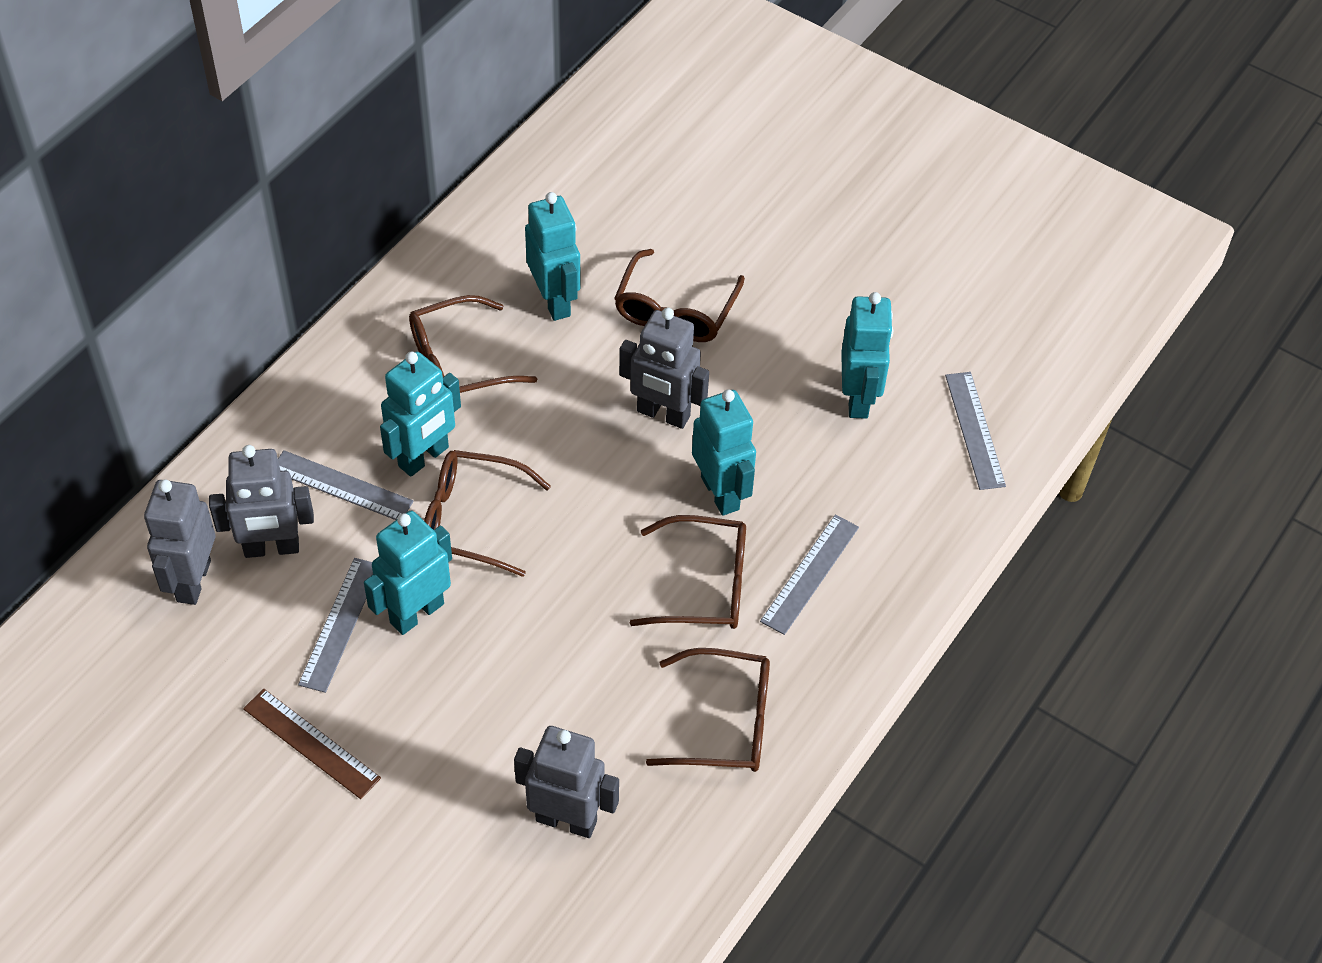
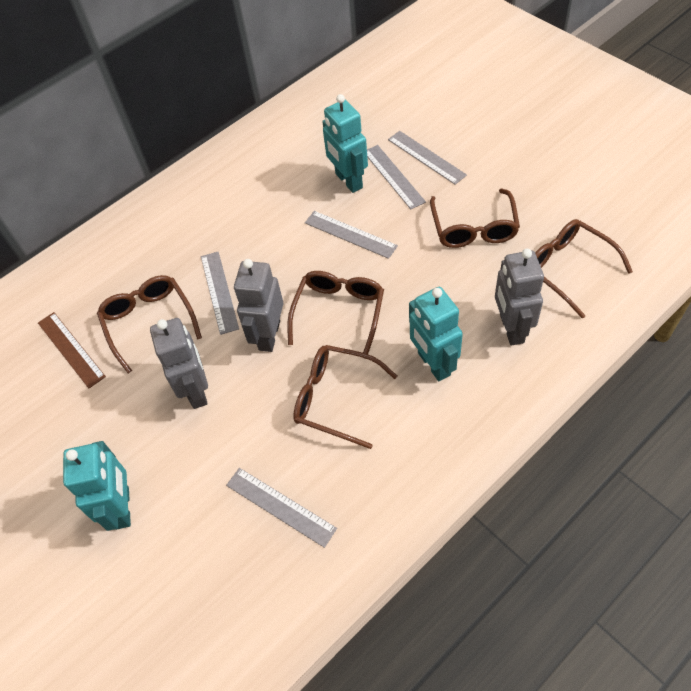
grey robot: 4 -> 3
grey ruler: 4 -> 5
turquoise robot: 5 -> 3

